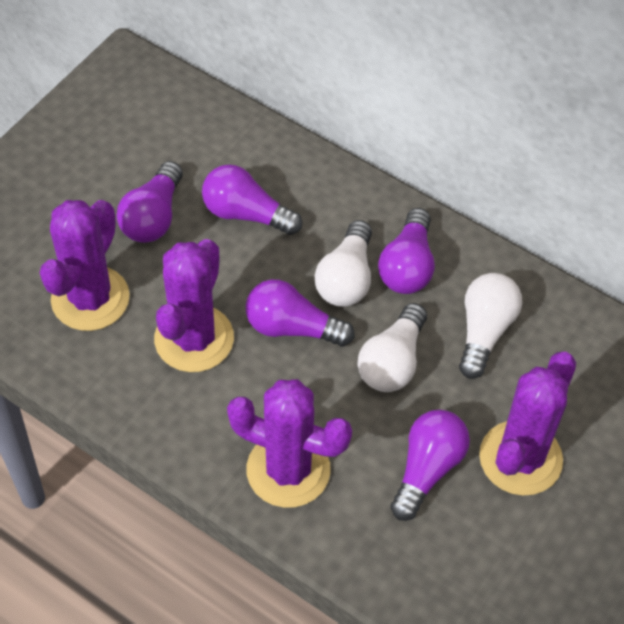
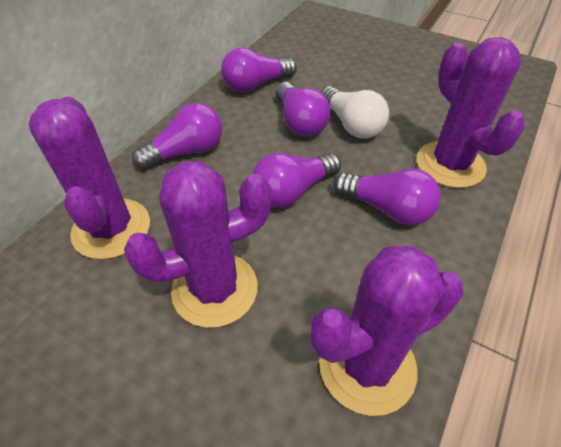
white light bulb: 3 -> 1

